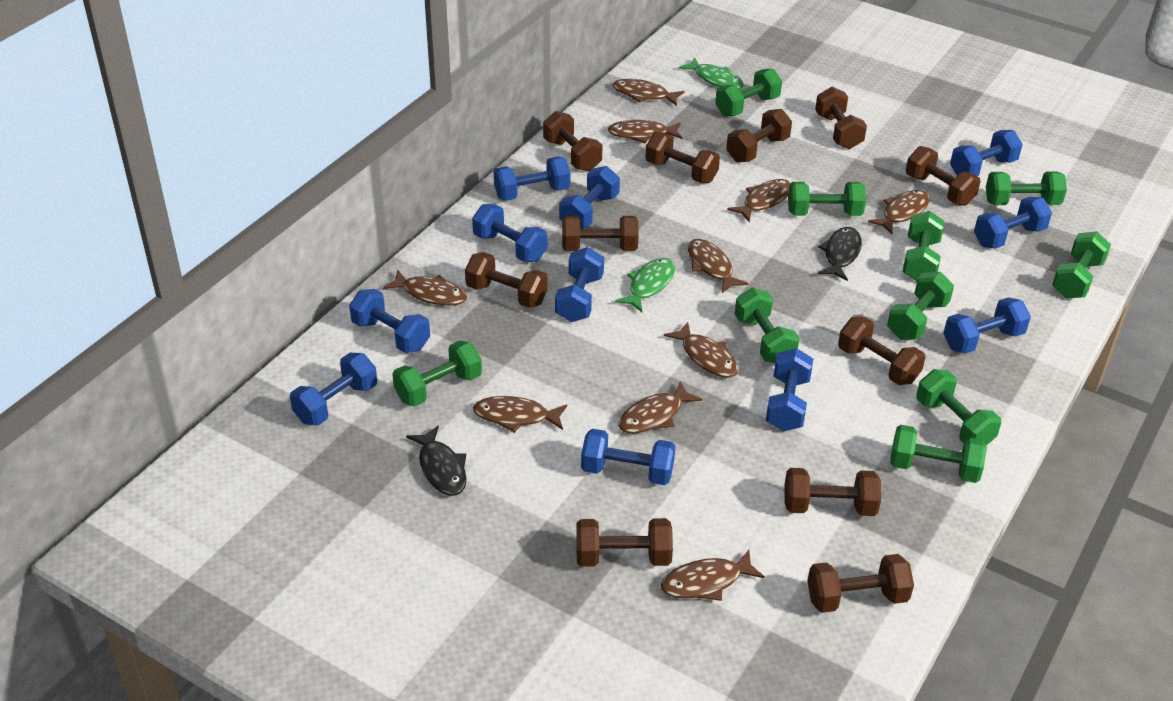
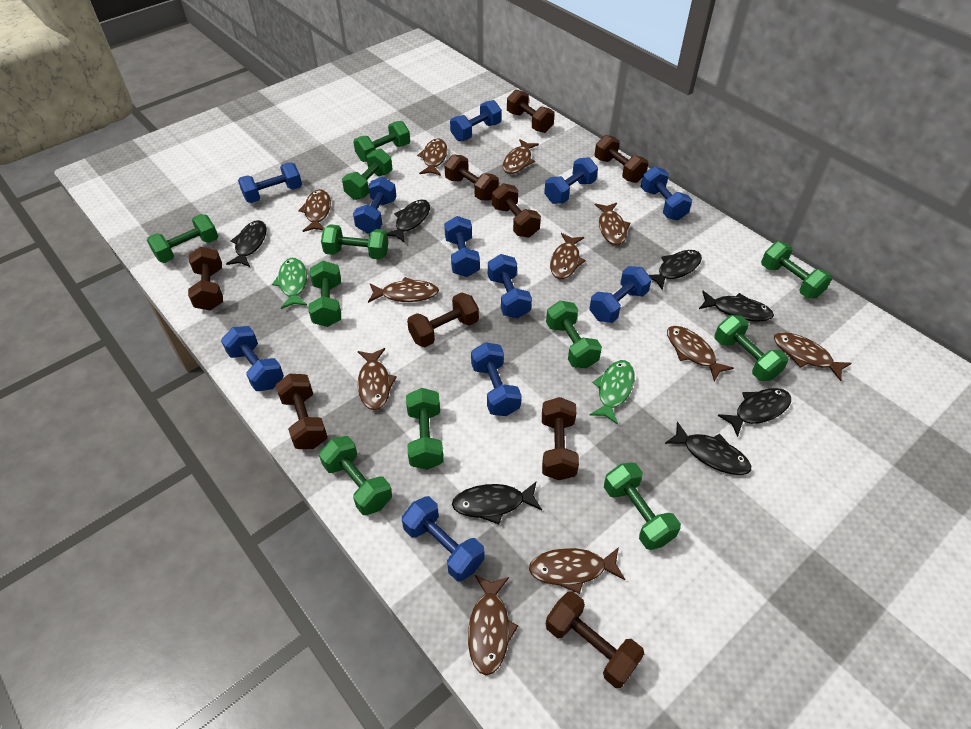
black fish: 2 -> 7
brown dumbbell: 11 -> 9
brown fish: 10 -> 11
green dumbbell: 10 -> 11

